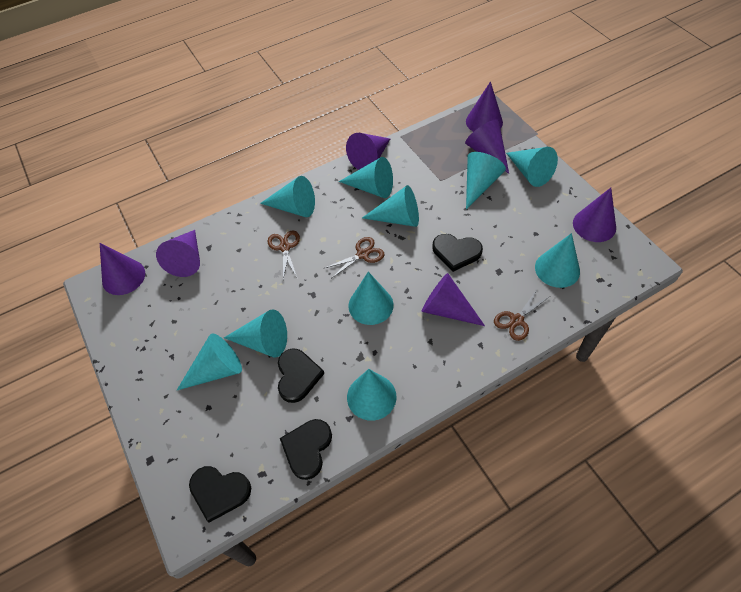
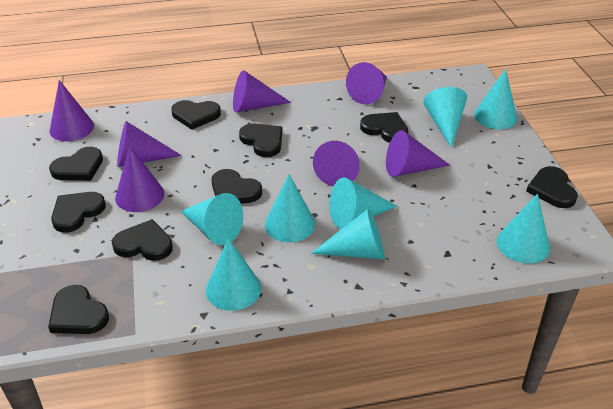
black heart: 4 -> 9
brown scissors: 3 -> 0
turquoise cone: 10 -> 8

